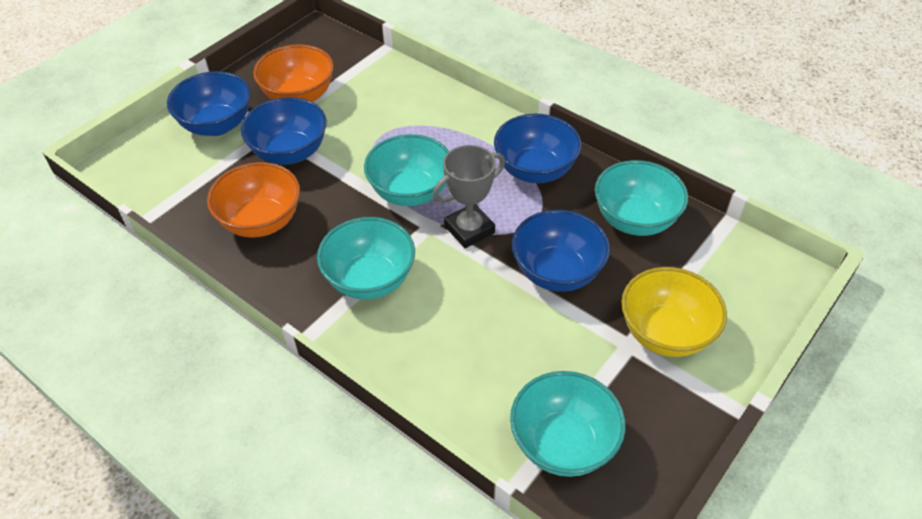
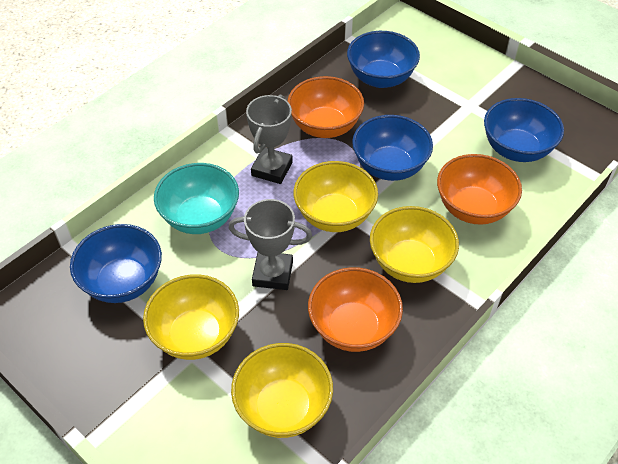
grey trophy: 1 -> 2
orange bowl: 2 -> 3
turquoise bowl: 4 -> 1
yellow bowl: 1 -> 4

